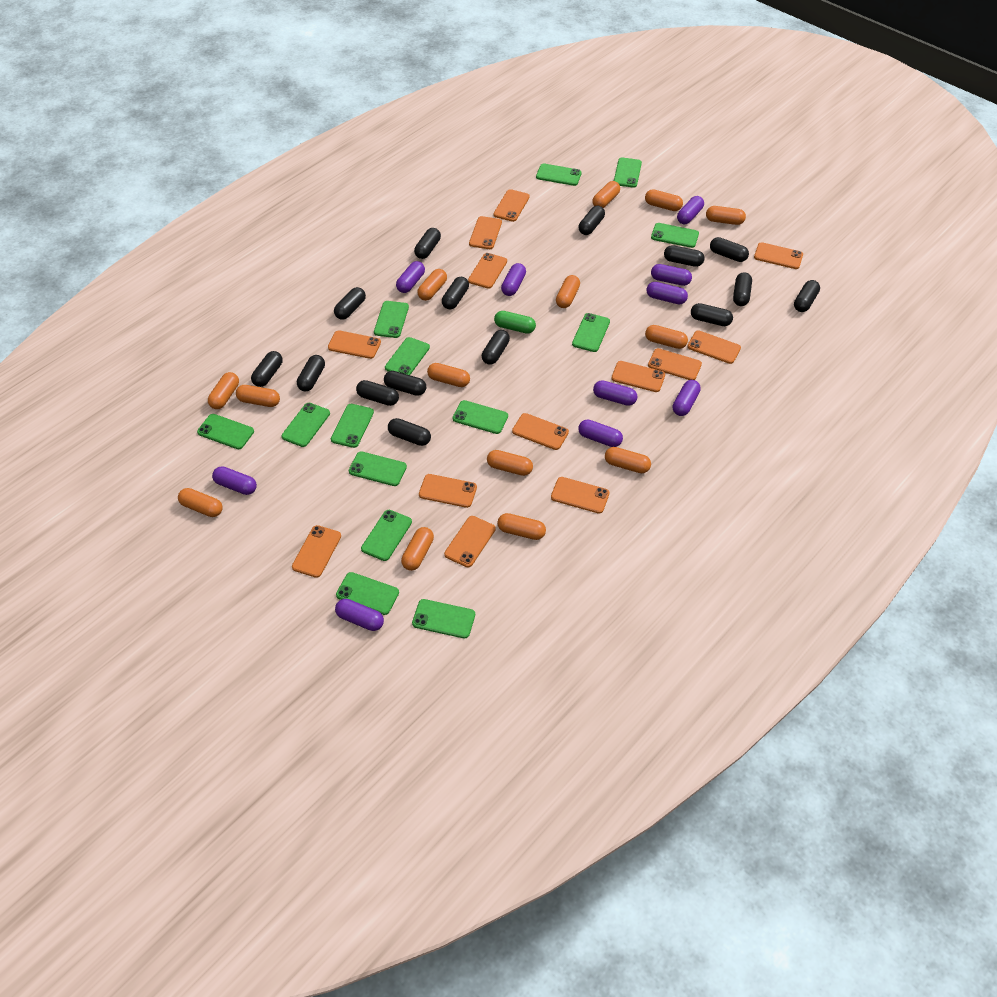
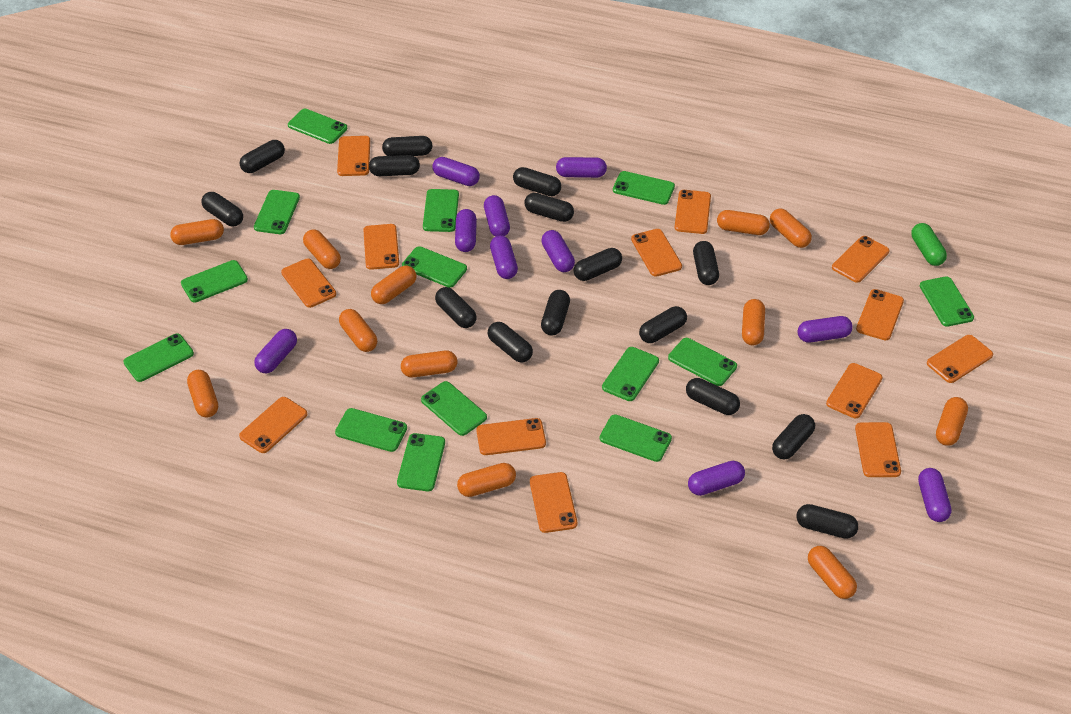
orange capsule: 14 -> 12

